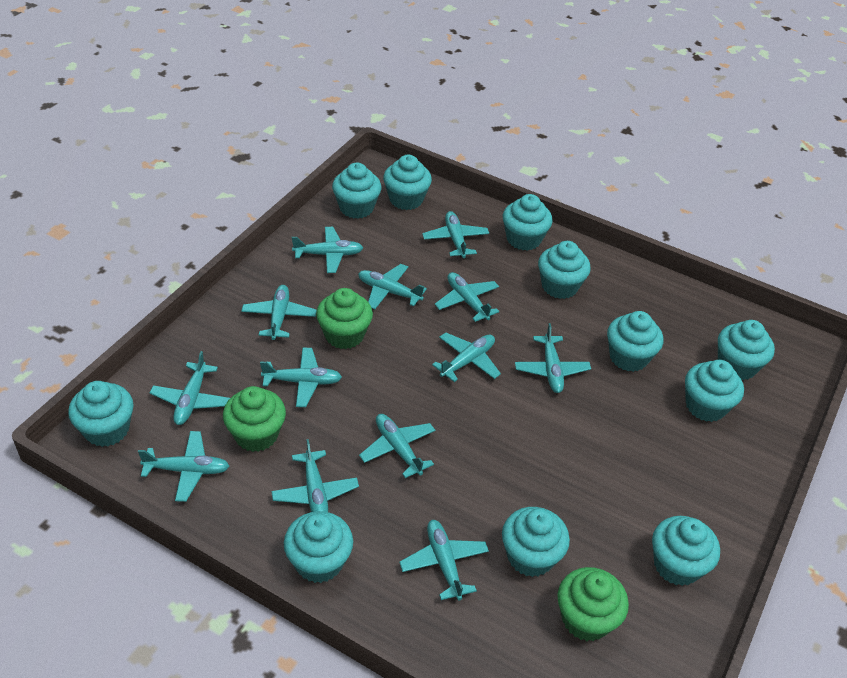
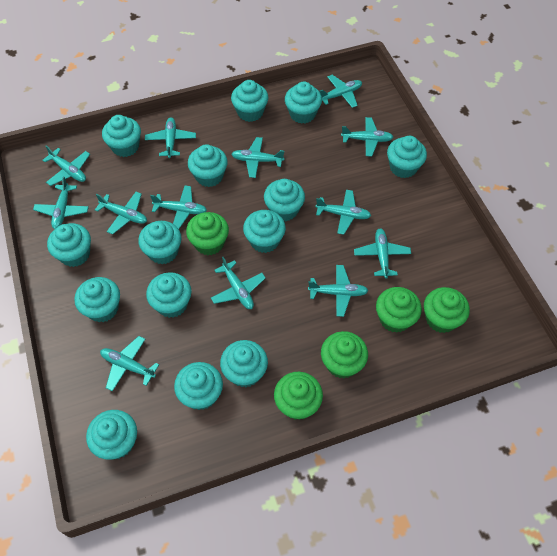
green cupcake: 3 -> 5
turquoise cupcake: 11 -> 14

